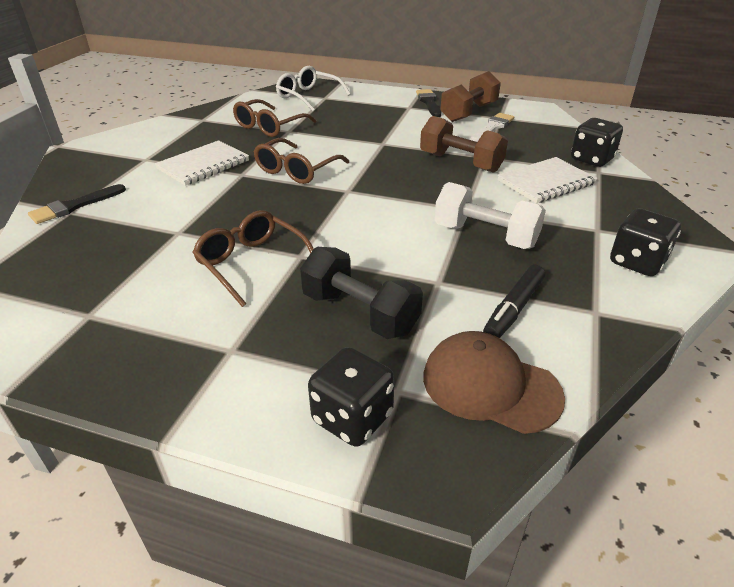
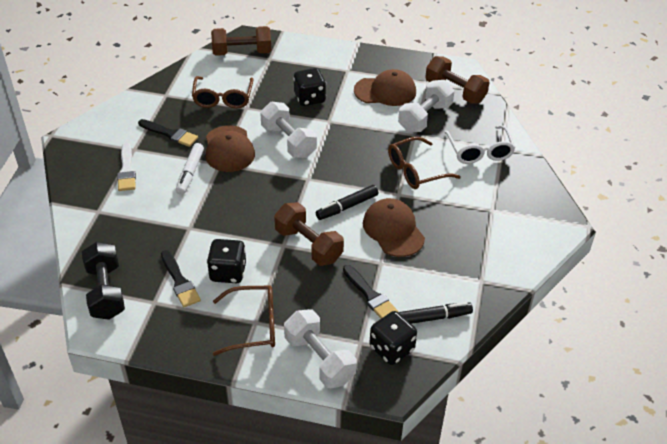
black brush: 2 -> 3
black marker: 1 -> 2
brown cap: 1 -> 3
brown dumbbell: 2 -> 3
white dumbbell: 1 -> 3
white marker: 0 -> 1
white notebook: 2 -> 0

